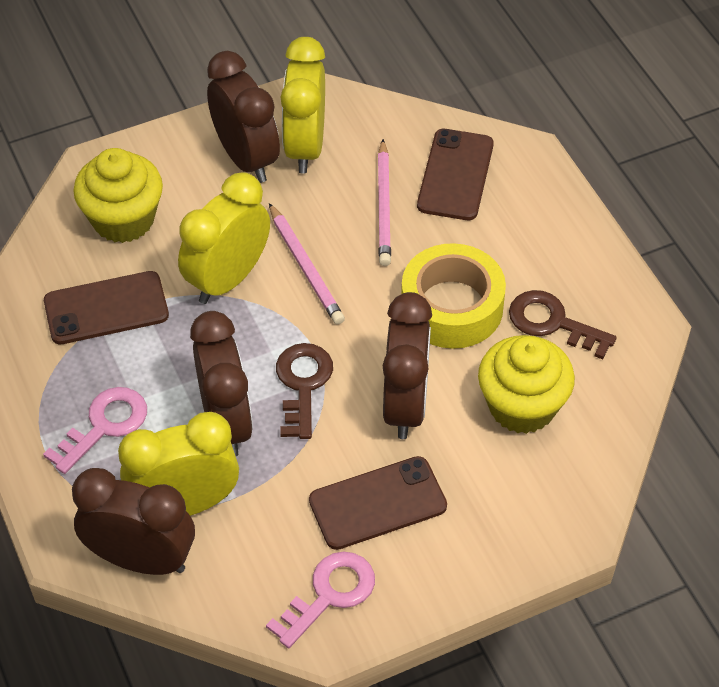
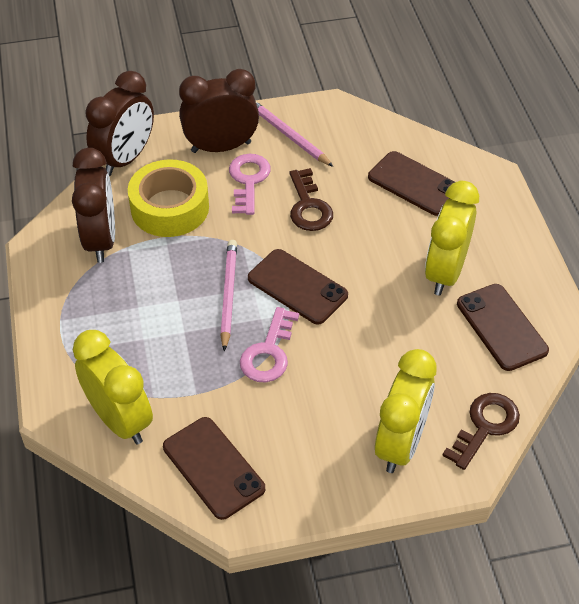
brown clock: 4 -> 3
brown phone: 3 -> 4
yellow cupcake: 2 -> 0

